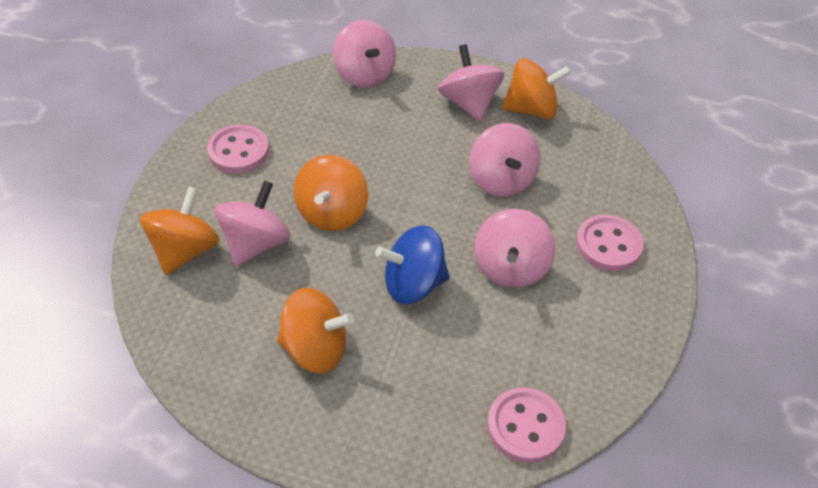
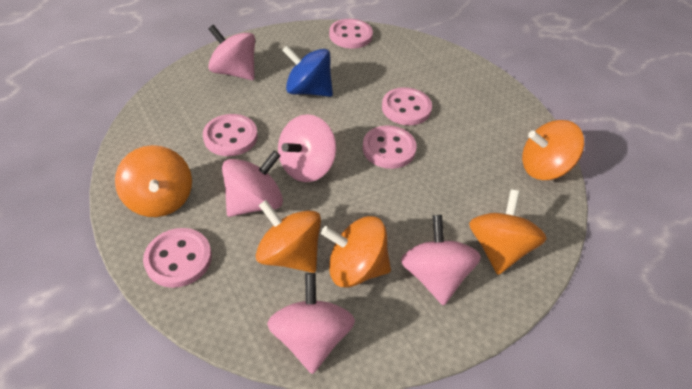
orange spinning top: 4 -> 5
pink button: 3 -> 5

